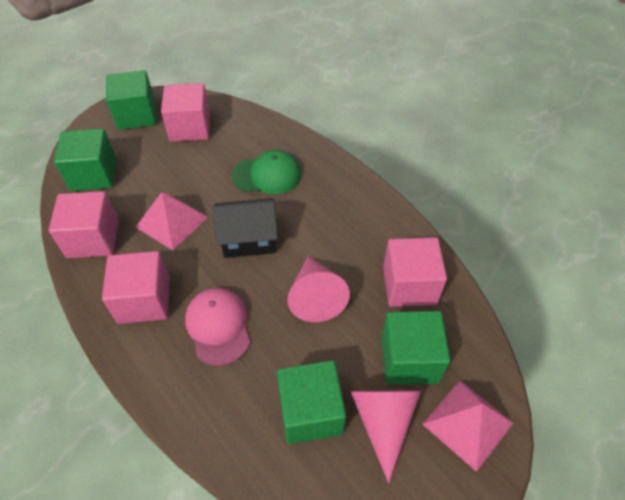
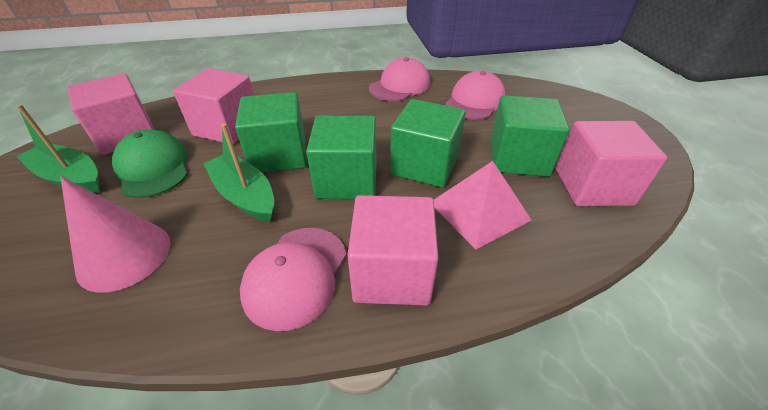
black house: 1 -> 0
green boat: 0 -> 2
pink cap: 1 -> 3
pink cone: 2 -> 1
pink pyramid: 2 -> 1

